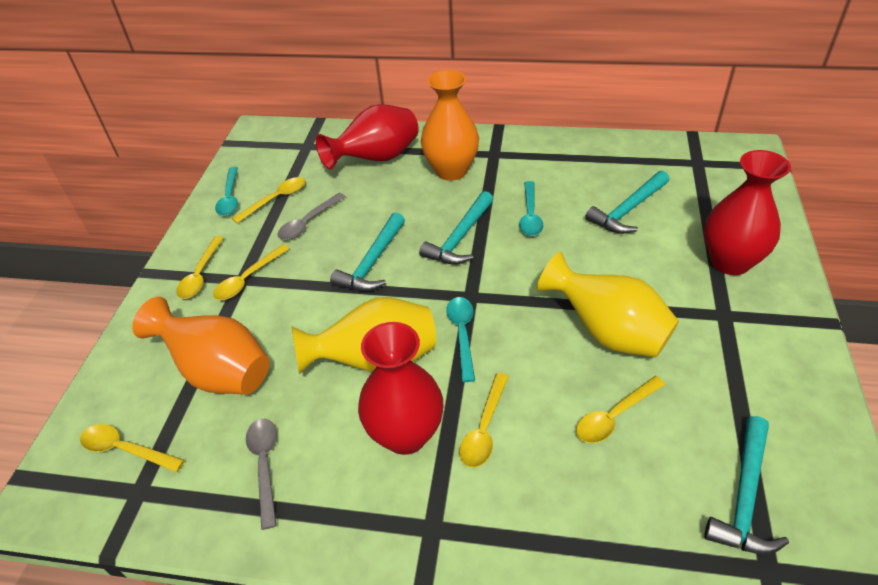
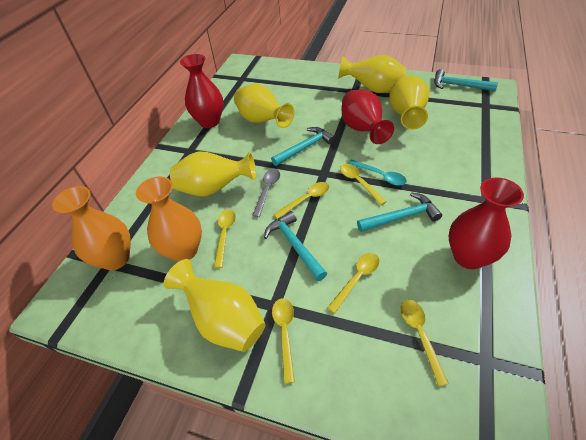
grey spoon: 2 -> 1
turquoise spoon: 3 -> 1
yellow vase: 2 -> 5

